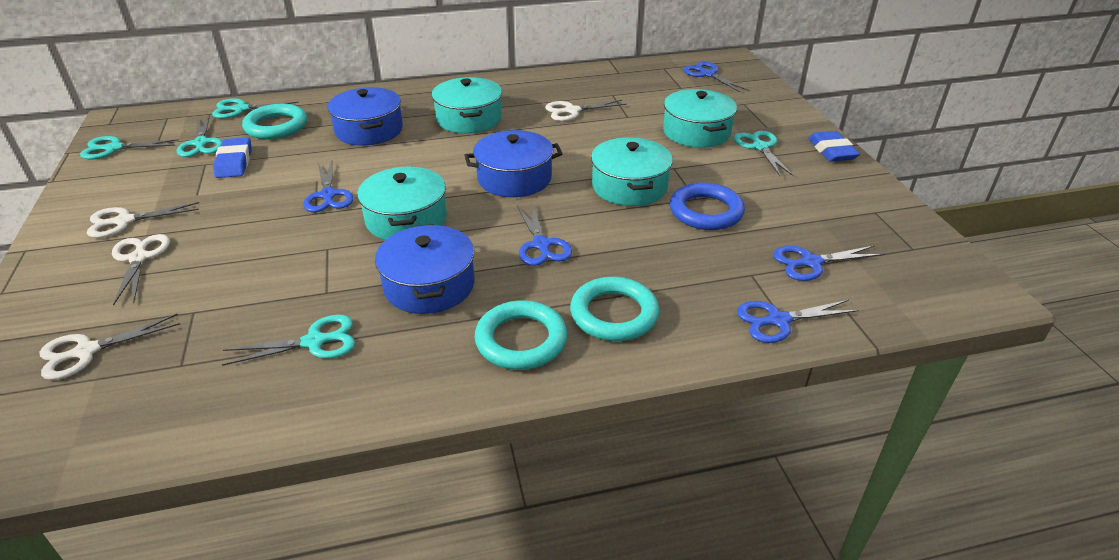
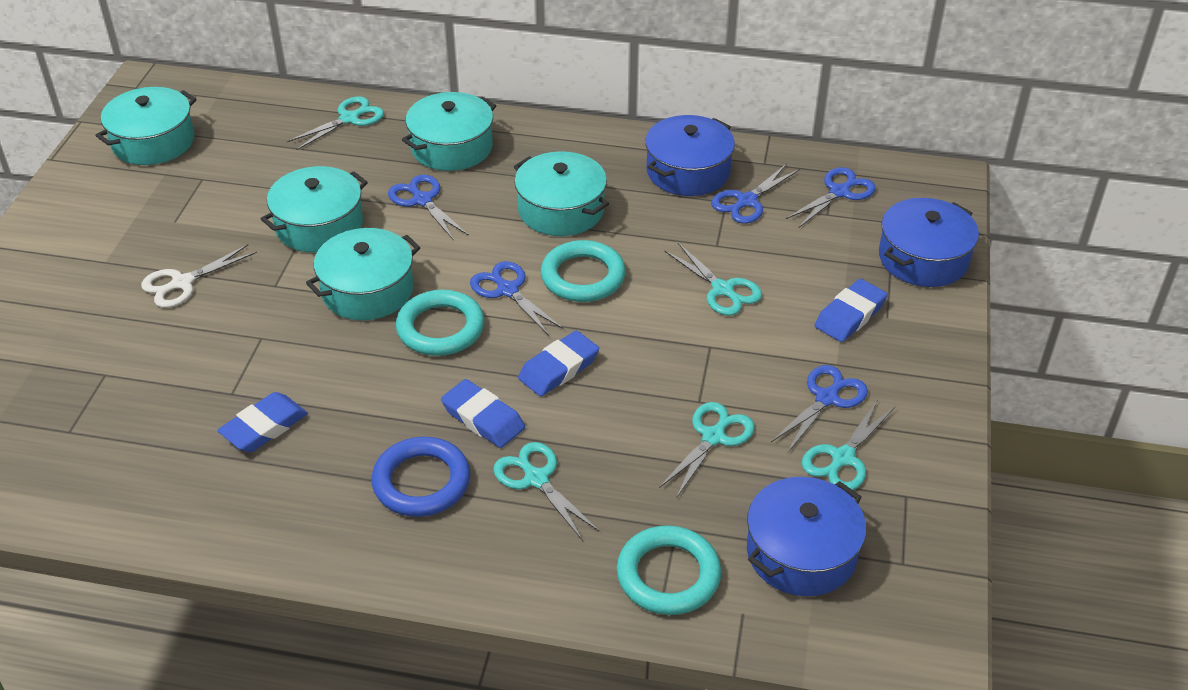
blue eraser: 2 -> 4
turquoise pot: 4 -> 5
white scissors: 4 -> 1

